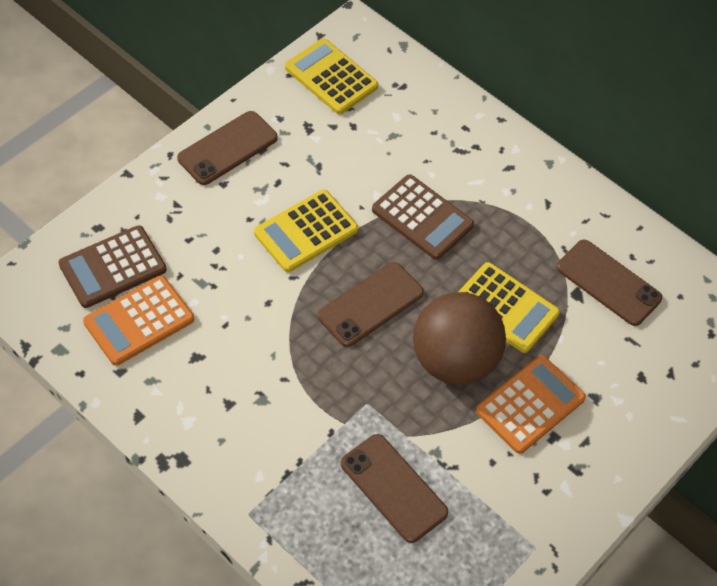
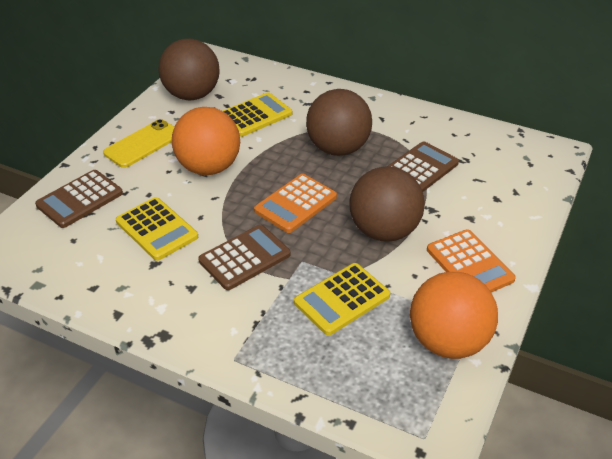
brown ball: 1 -> 3
brown calculator: 2 -> 3
brown phone: 4 -> 0
orange ball: 0 -> 2
yellow phone: 0 -> 1

